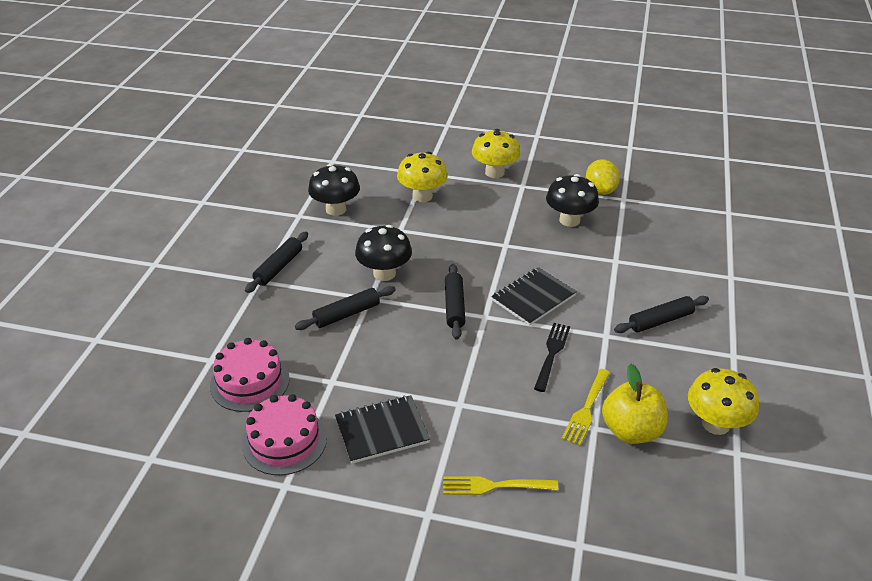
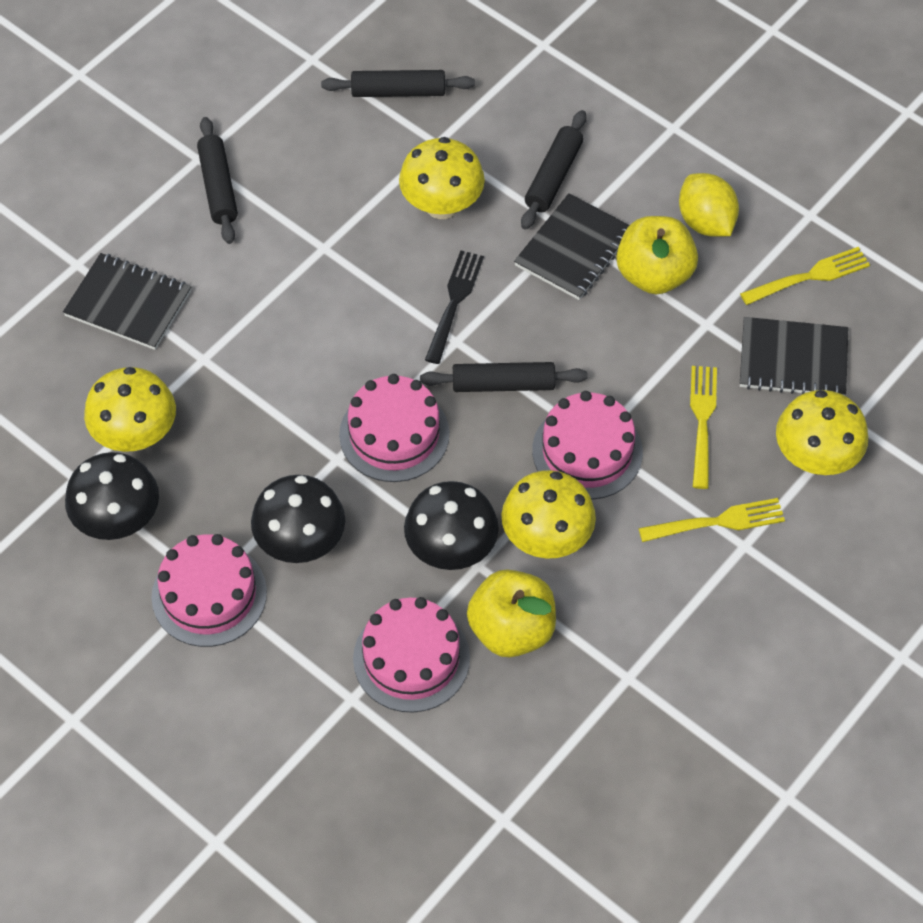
black notebook: 2 -> 3
pink cake: 2 -> 4
yellow apple: 1 -> 2
yellow fork: 2 -> 3
yellow mushroom: 3 -> 4

